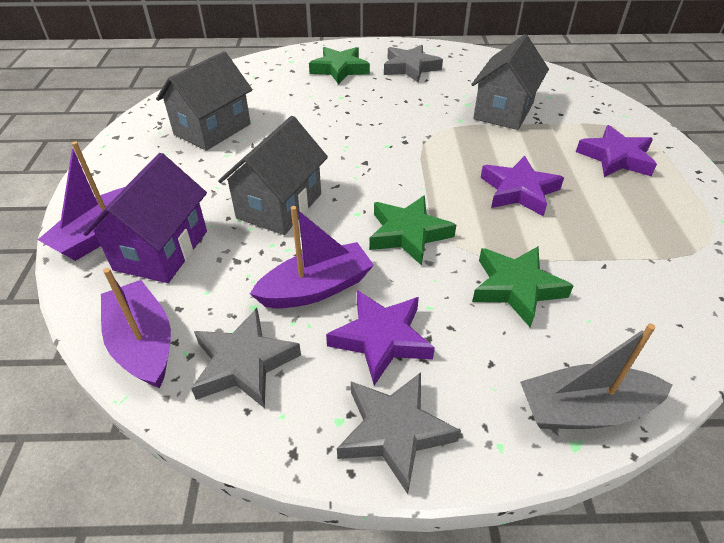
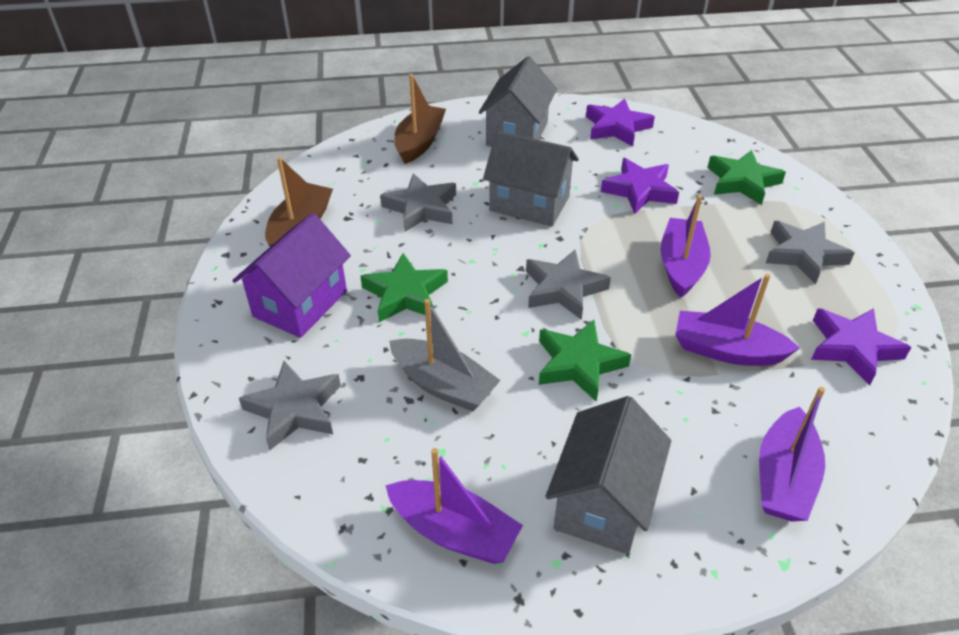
brown boat: 0 -> 2
grey star: 3 -> 4
purple boat: 3 -> 4

